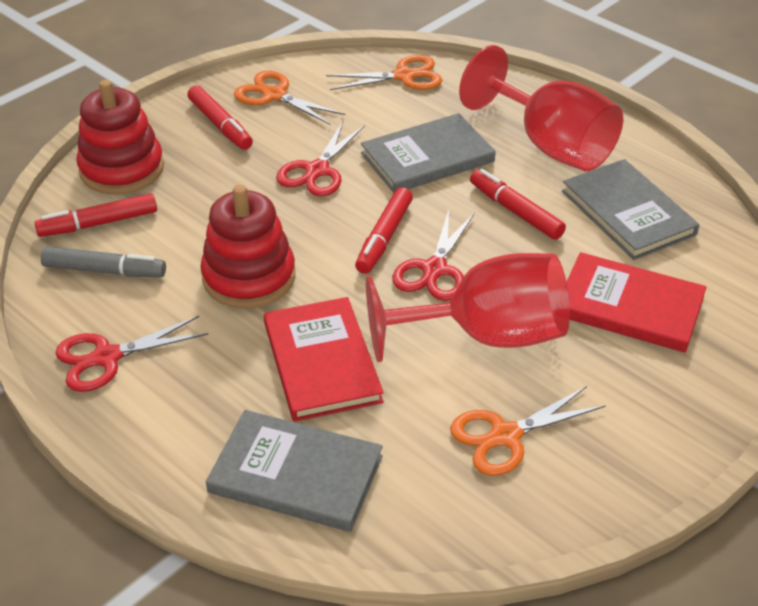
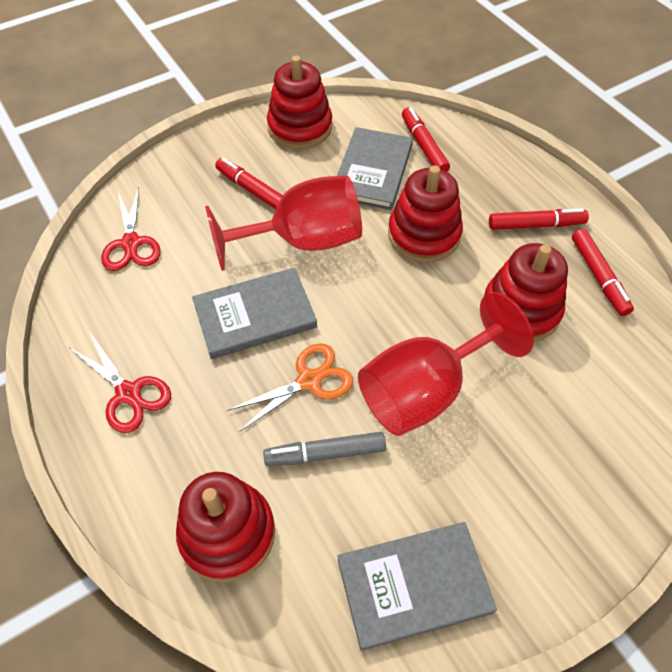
orange scissors: 3 -> 1
red book: 2 -> 0
red scissors: 3 -> 2
red stacking toy: 2 -> 4

